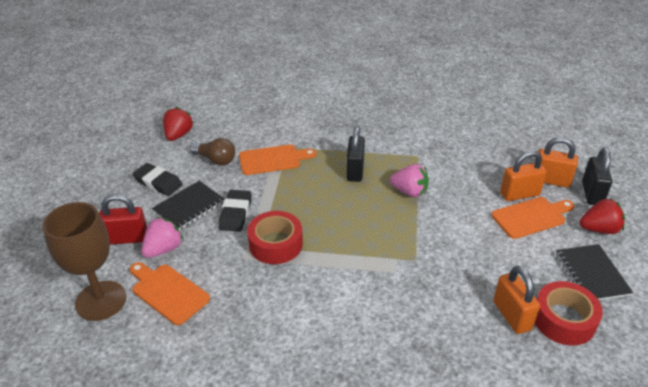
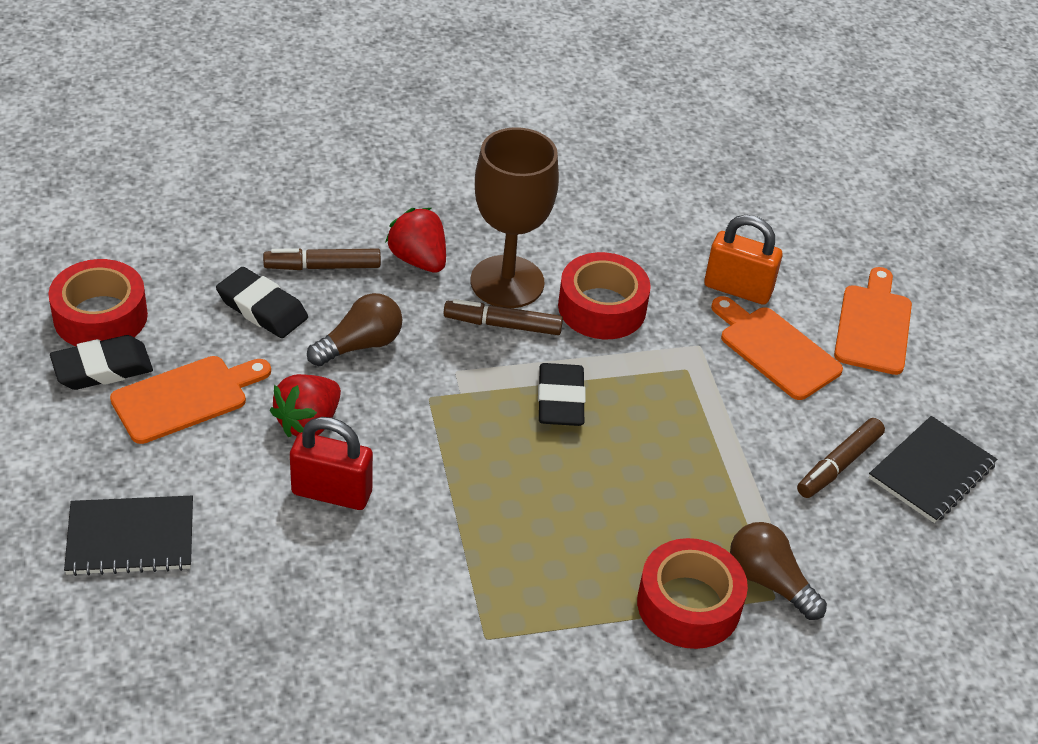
black eraser: 2 -> 3
black padlock: 2 -> 0
brown light bulb: 1 -> 2
brown marker: 0 -> 3
orange padlock: 3 -> 1
pink strawberry: 2 -> 0
red tape: 2 -> 3

